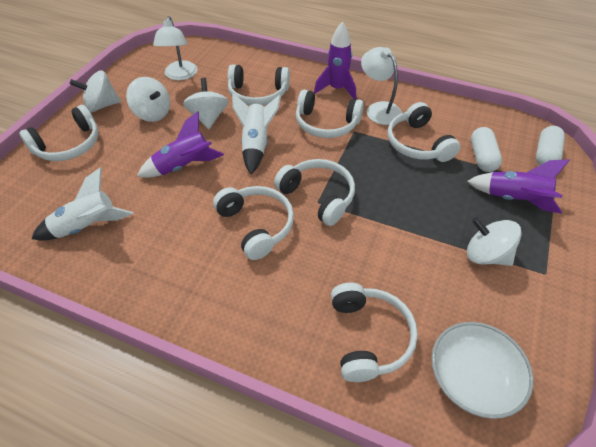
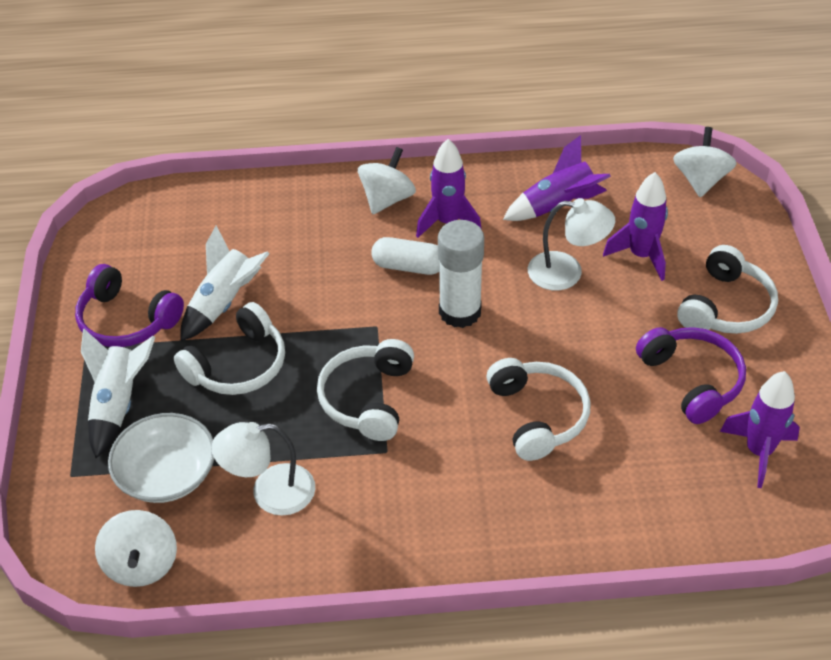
purple headphones: 0 -> 2
purple rocket: 3 -> 4
white capsule: 2 -> 1
white glue stick: 0 -> 1
white headphones: 7 -> 4
white spinning top: 4 -> 3

